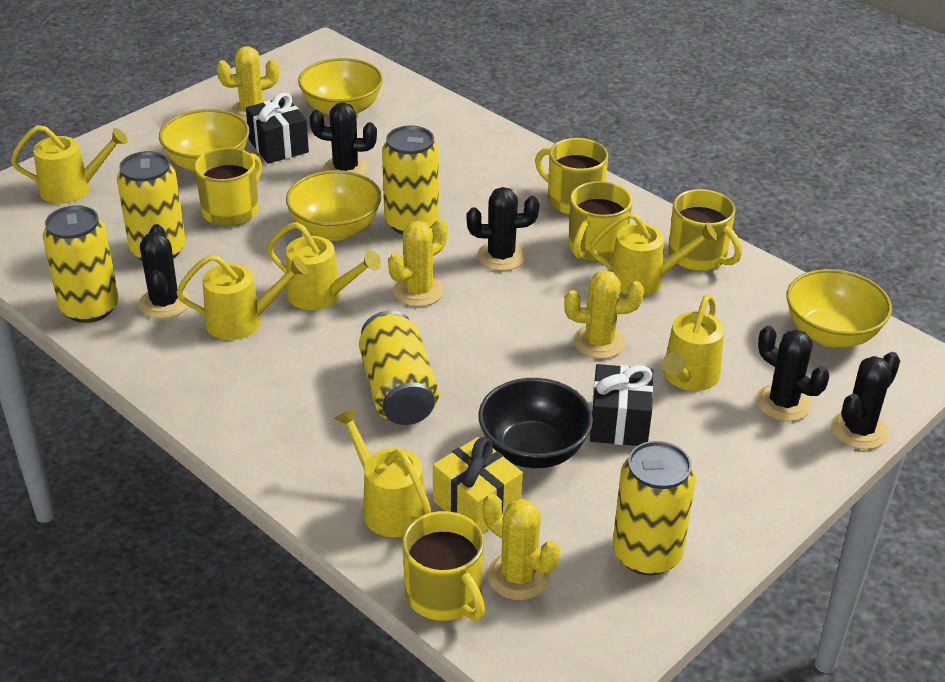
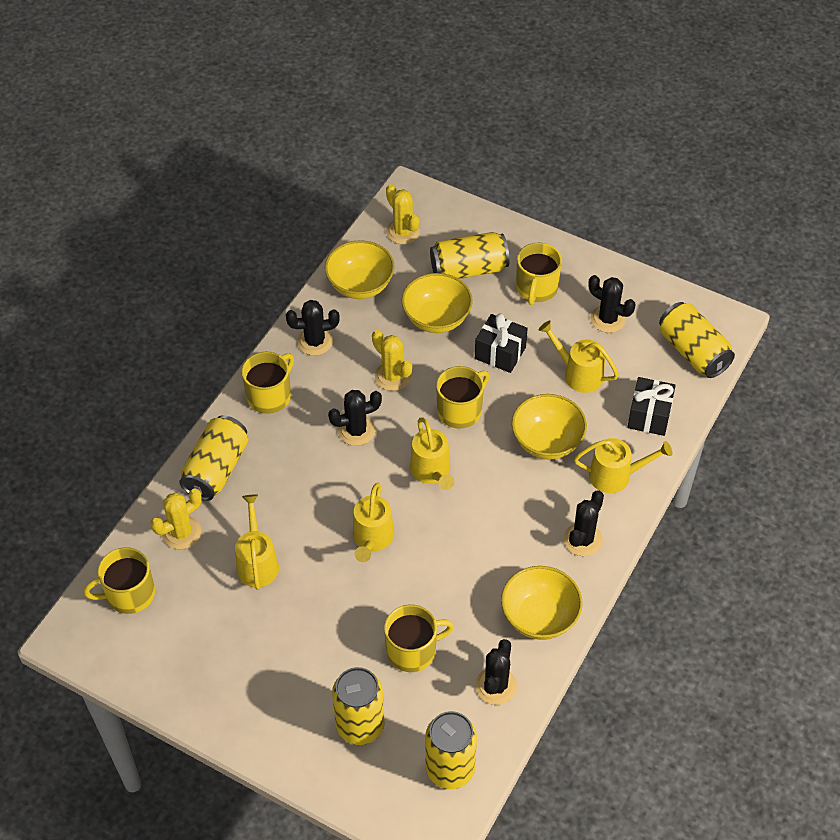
black bowl: 1 -> 0
yellow cactus: 4 -> 3
yellow gift: 1 -> 0
yellow watering can: 6 -> 5

